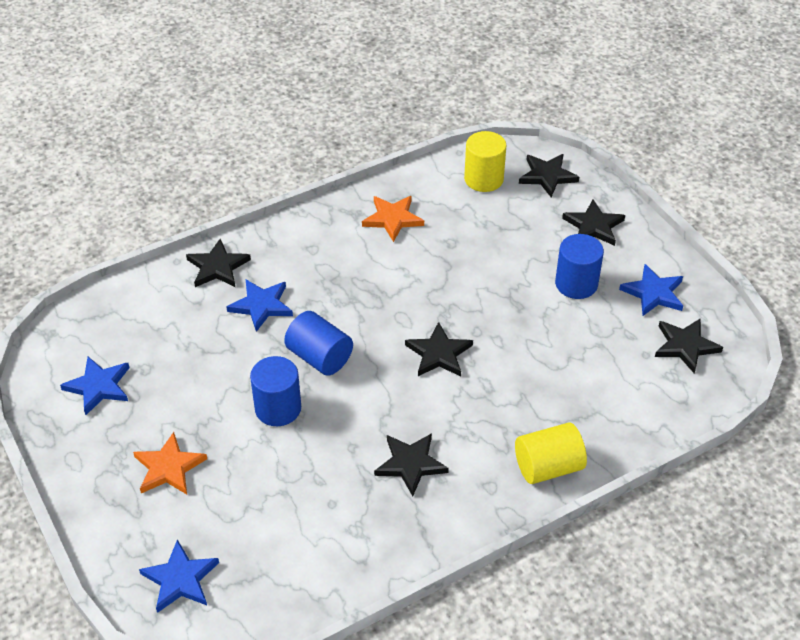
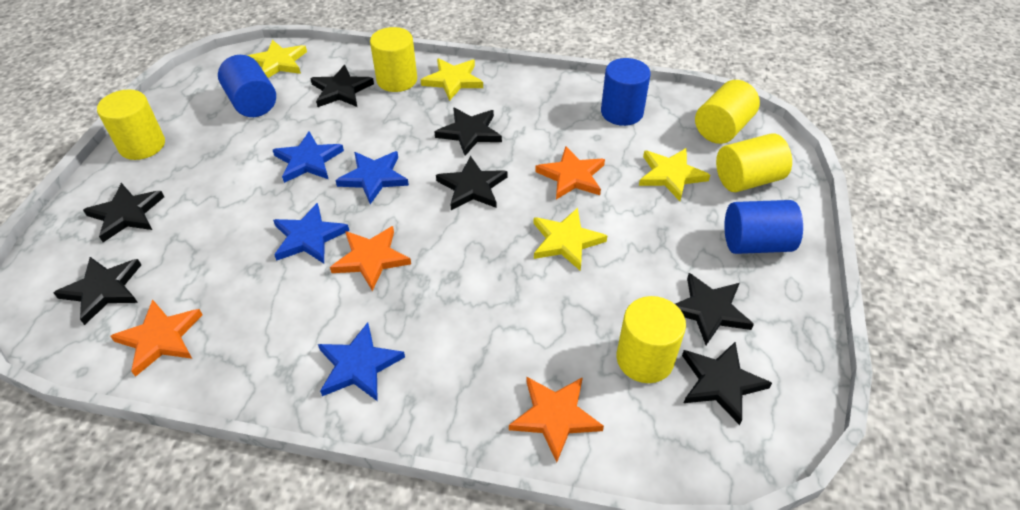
black star: 6 -> 7
orange star: 2 -> 4
yellow cylinder: 2 -> 5
yellow star: 0 -> 4

